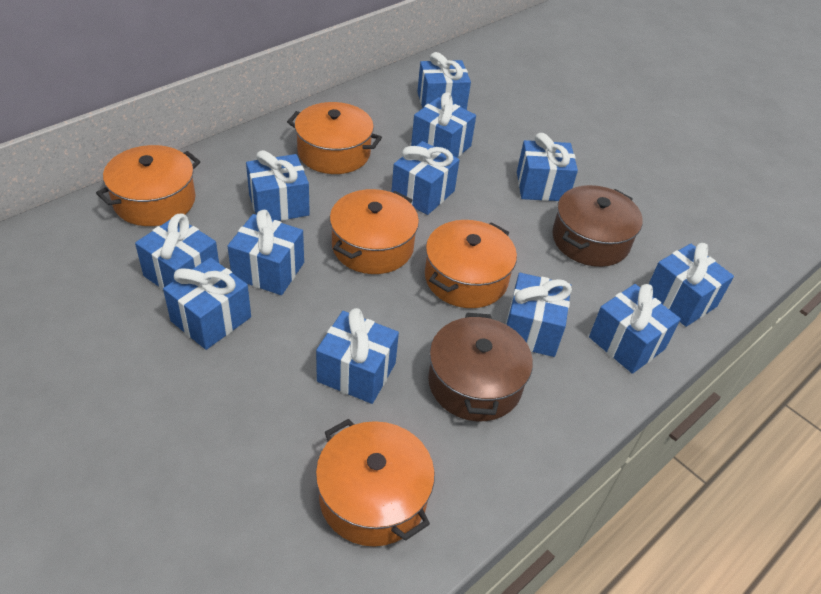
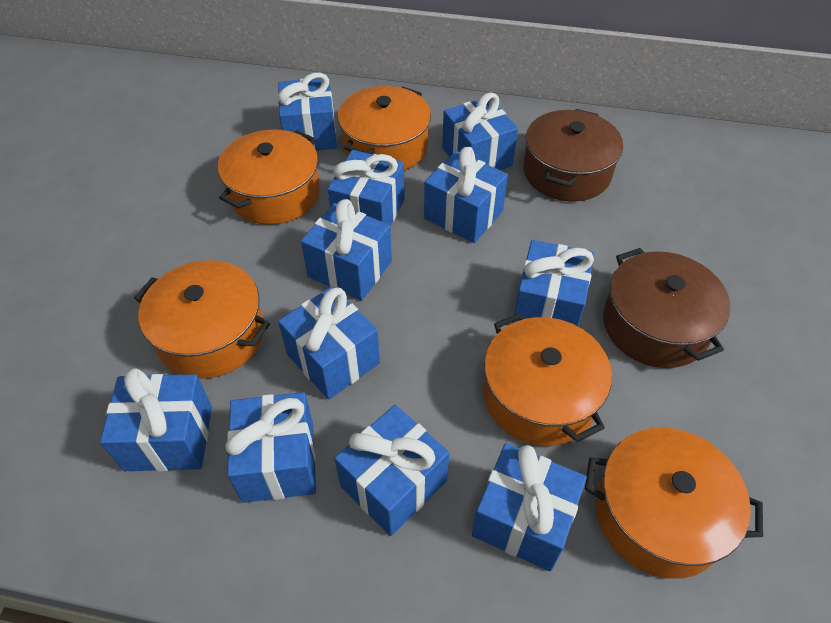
blue gift: 12 -> 11

